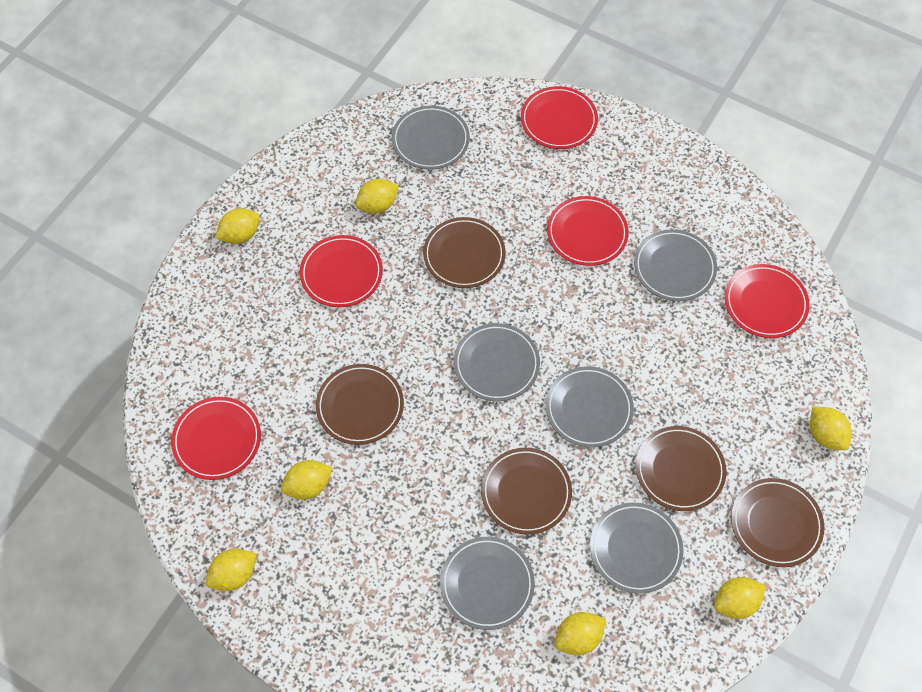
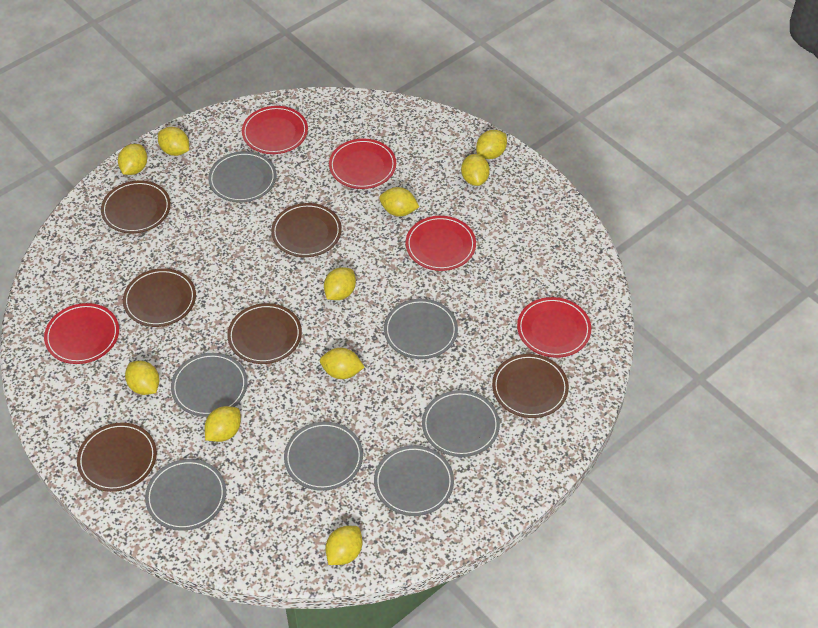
brown plate: 5 -> 6
grey plate: 6 -> 7
yellow lemon: 7 -> 10

